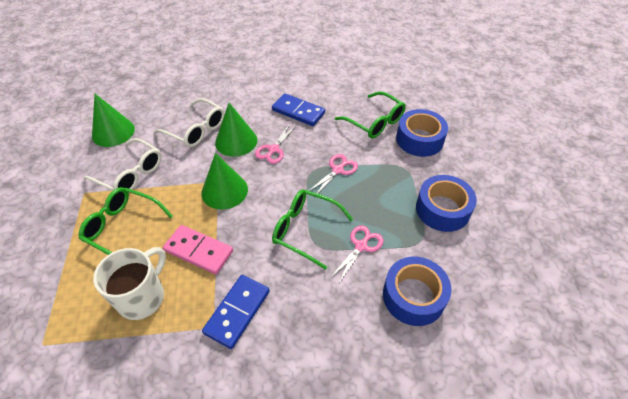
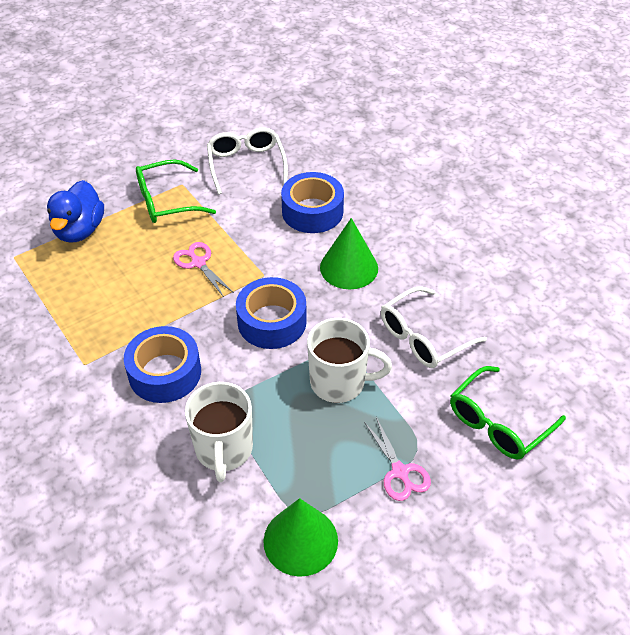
blue domino: 2 -> 0
blue duck: 0 -> 1
green cone: 3 -> 2
green glasses: 3 -> 2
pink domino: 1 -> 0
pink scissors: 3 -> 2
white mug: 1 -> 2

